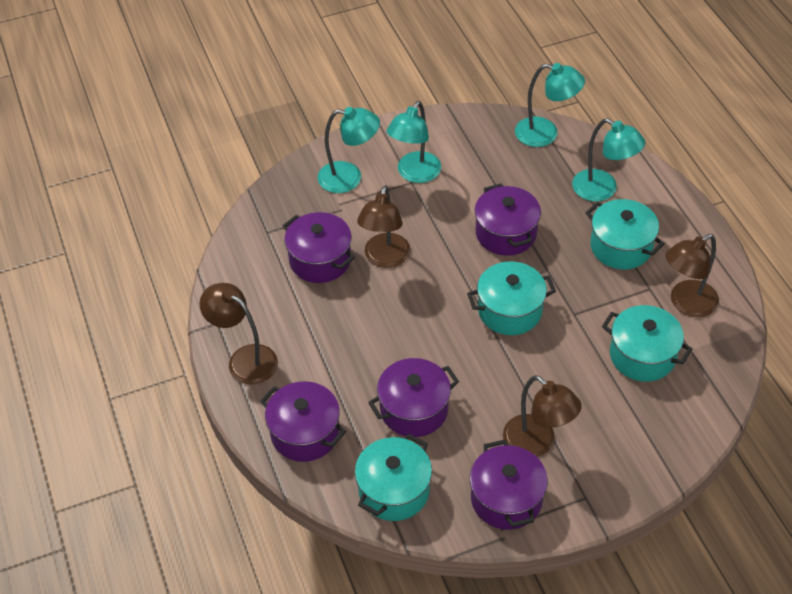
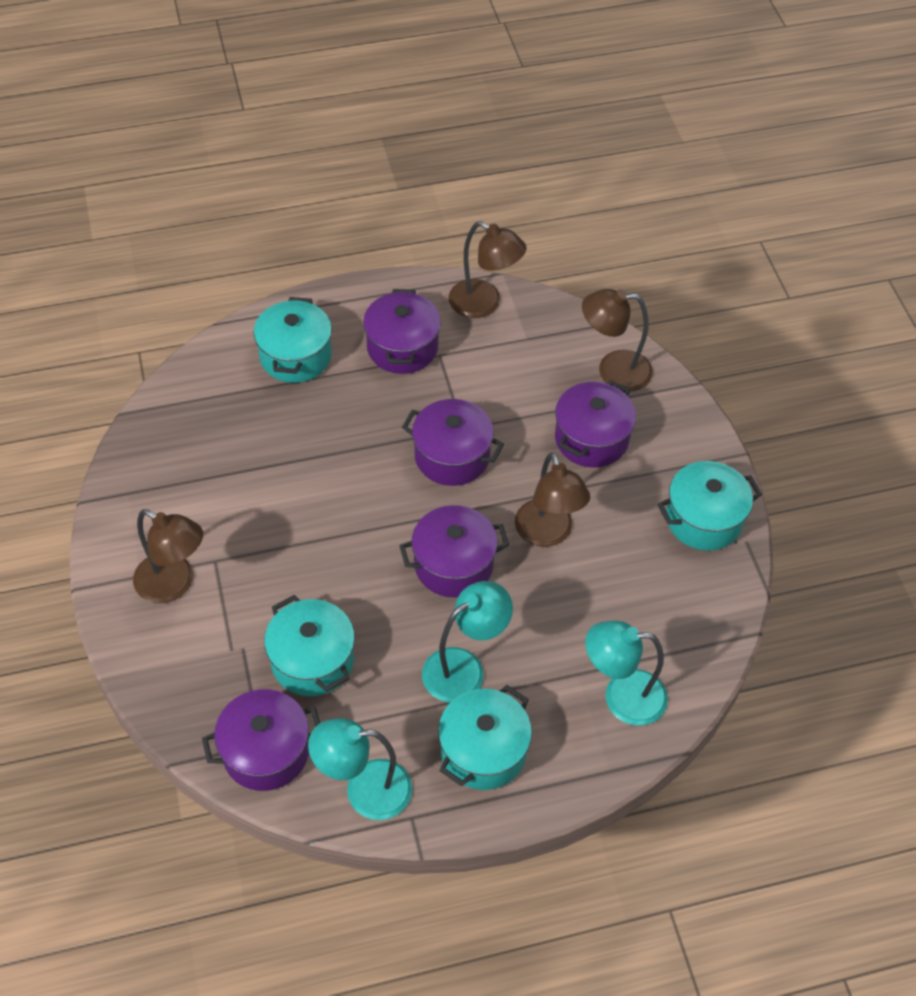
turquoise lamp: 4 -> 3

